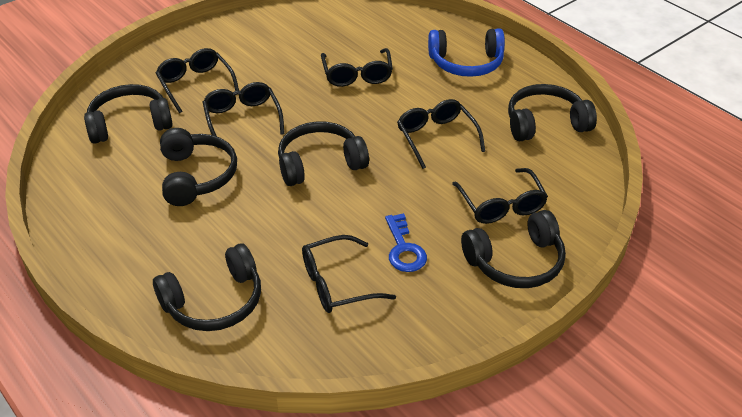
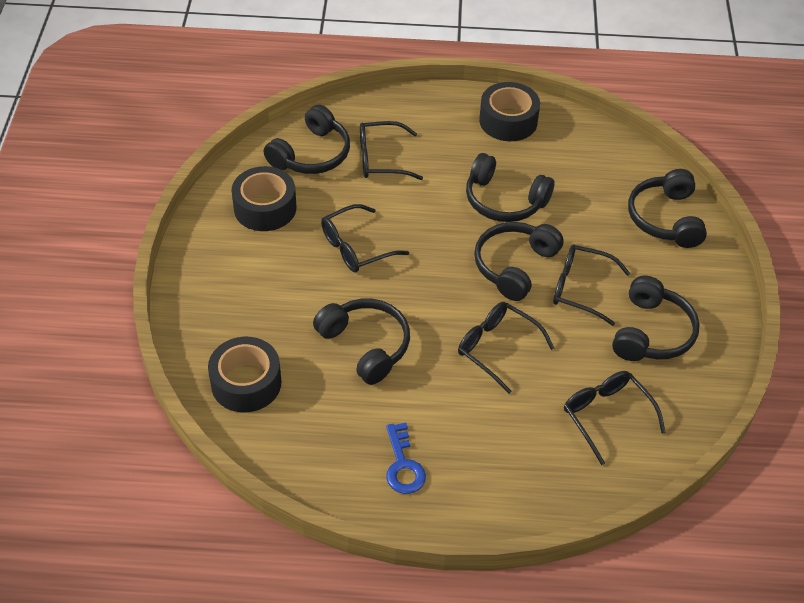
black glasses: 6 -> 5
black tape: 0 -> 3
blue headphones: 1 -> 0

